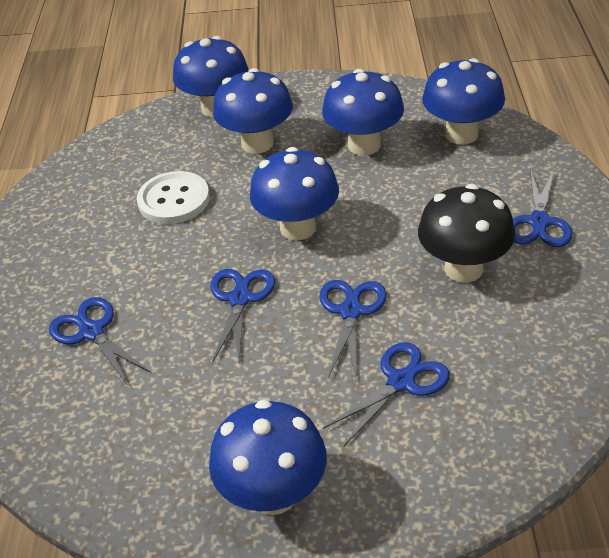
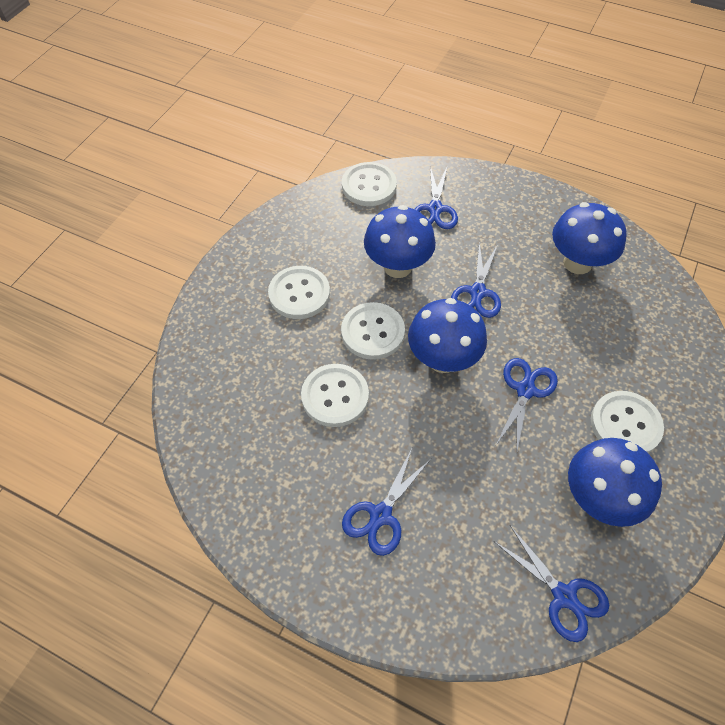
black mushroom: 1 -> 0
blue mushroom: 6 -> 4
white button: 1 -> 5

